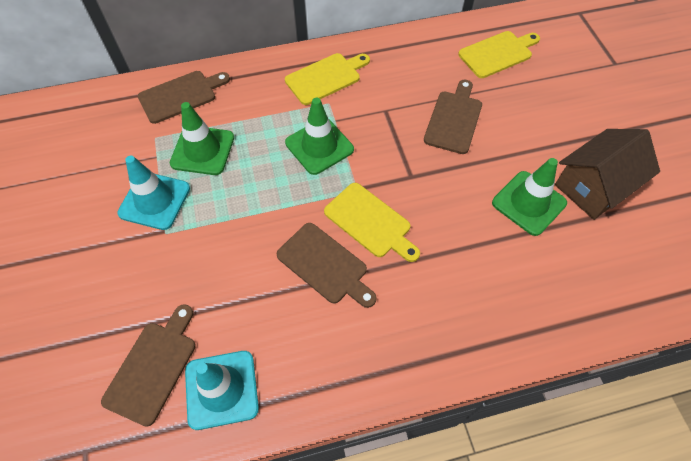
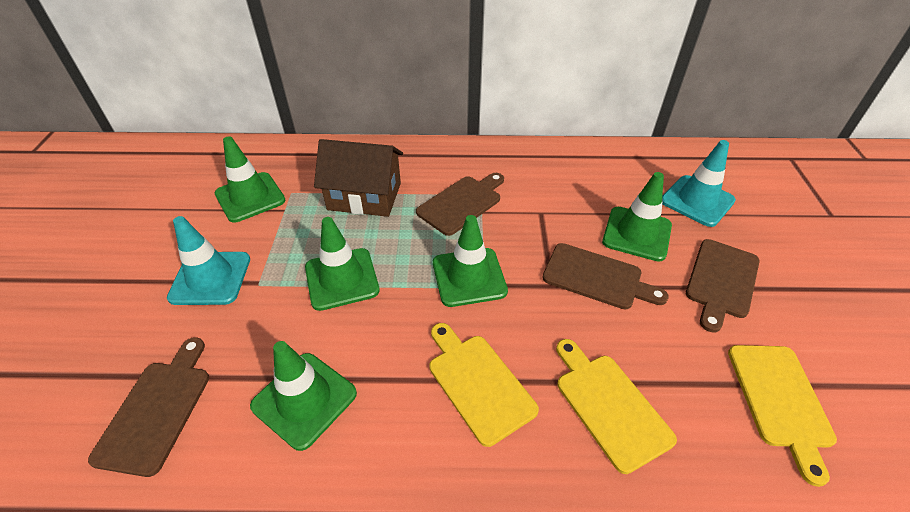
green traffic cone: 3 -> 5

